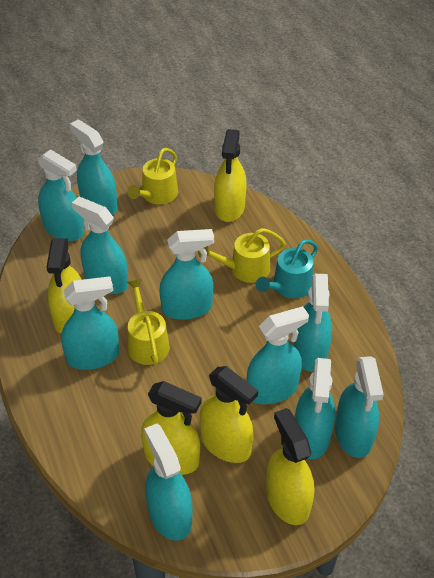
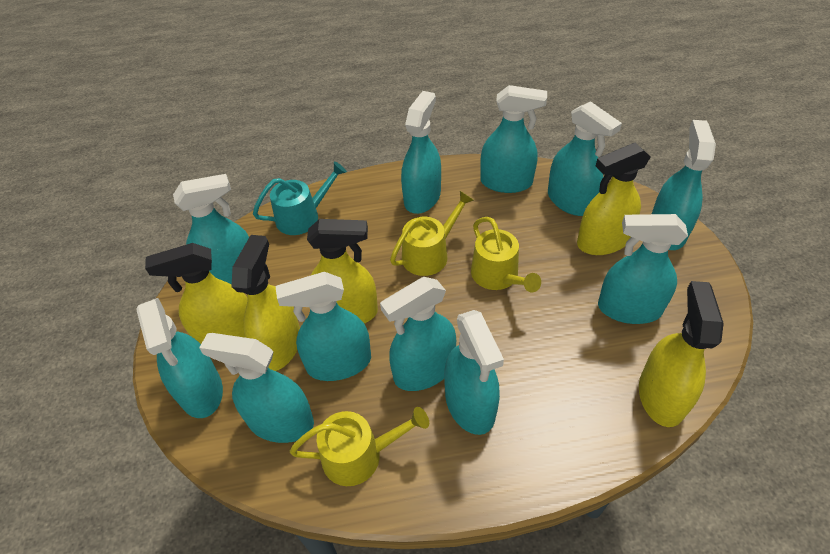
turquoise spray bottle: 10 -> 11

